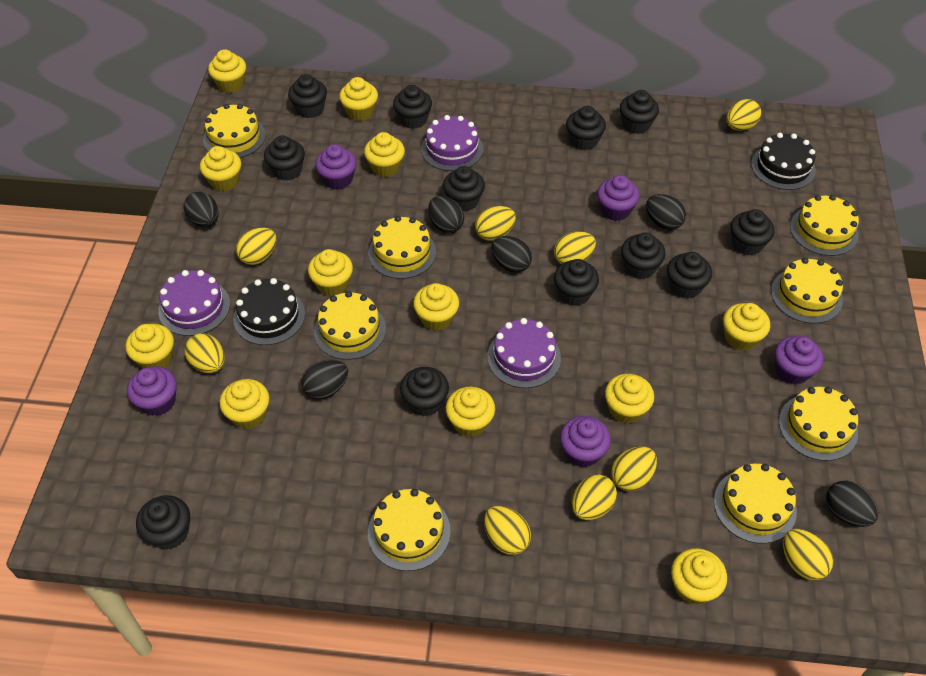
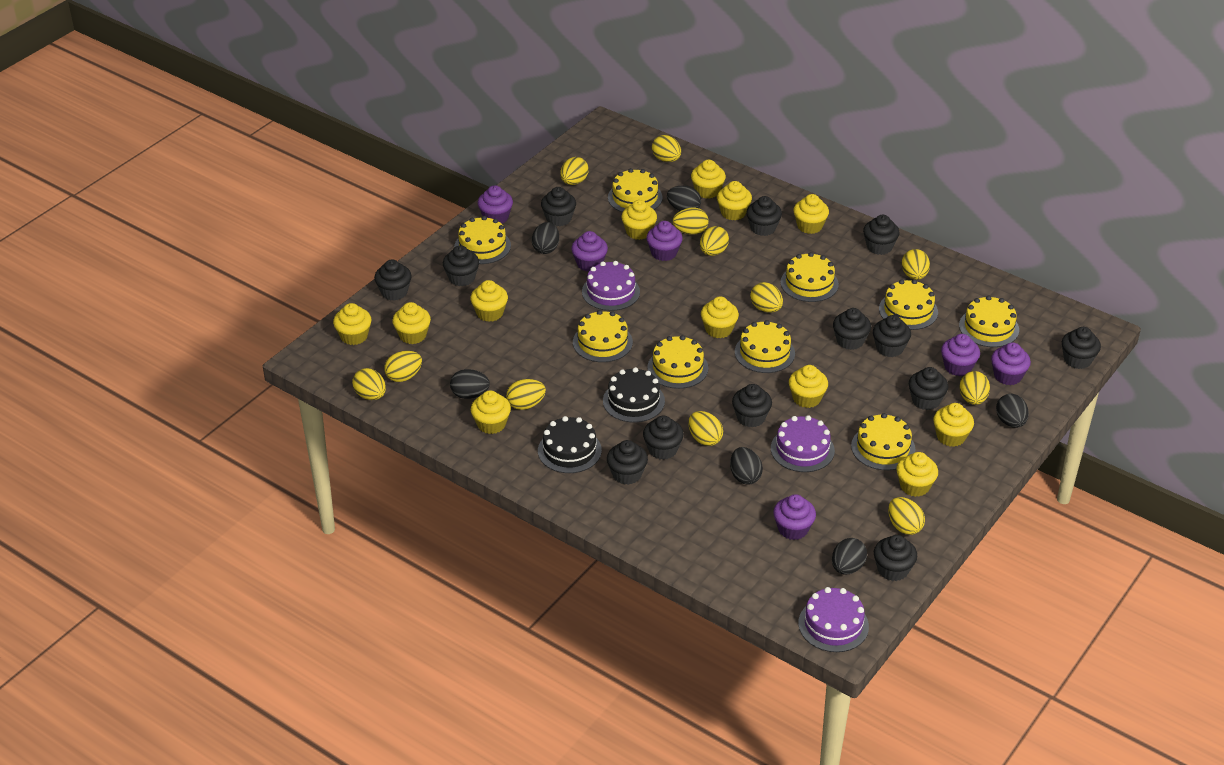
black cupcake: 12 -> 13
purple cupcake: 5 -> 6
yellow cake: 8 -> 9
yellow egg: 9 -> 12

